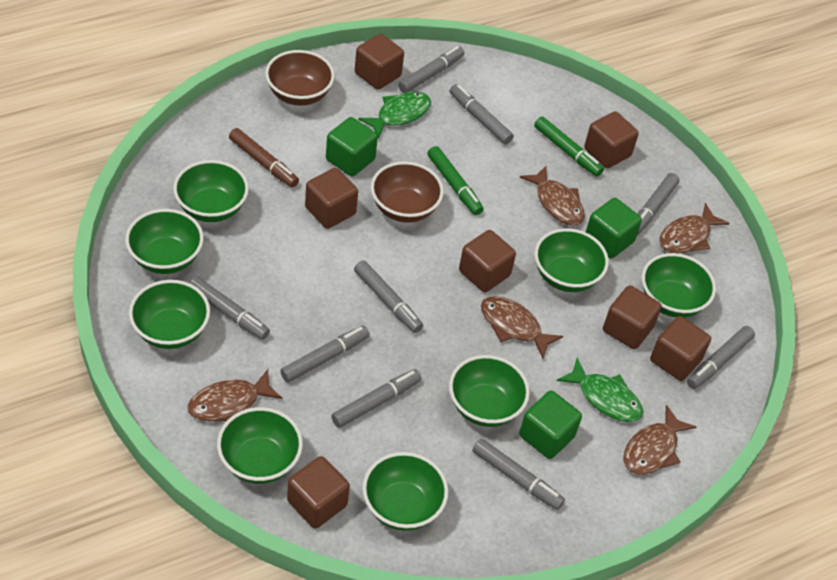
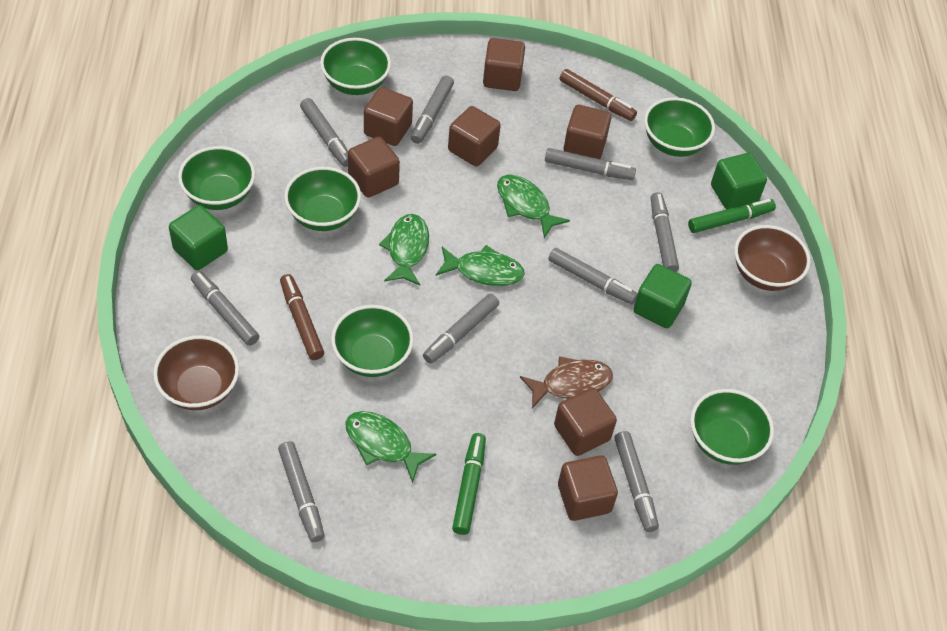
brown fish: 5 -> 1
brown marker: 1 -> 2
green bowl: 8 -> 6
green fish: 2 -> 4

